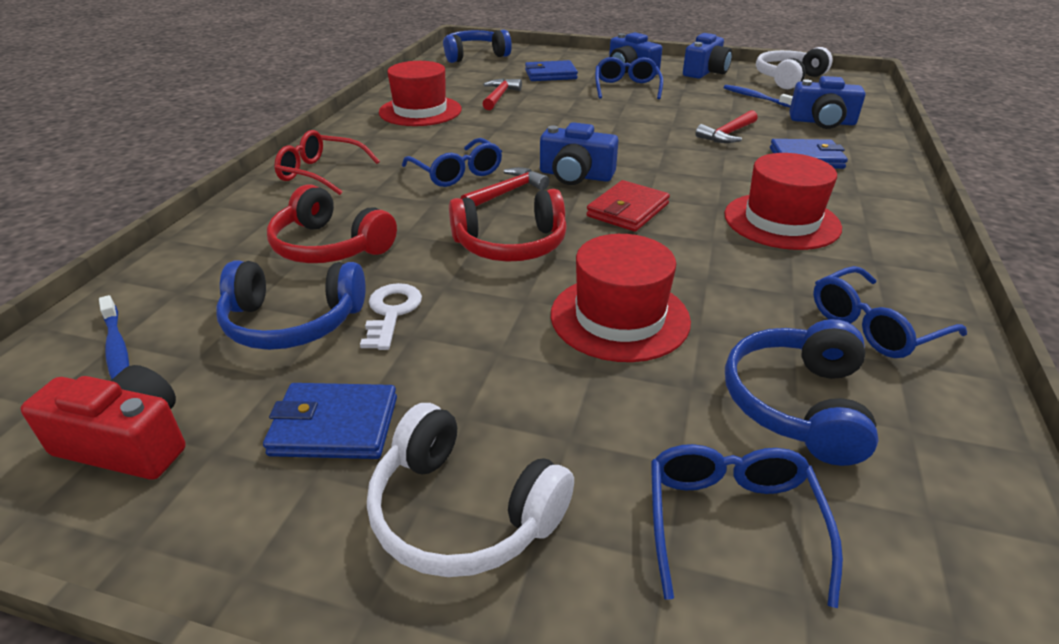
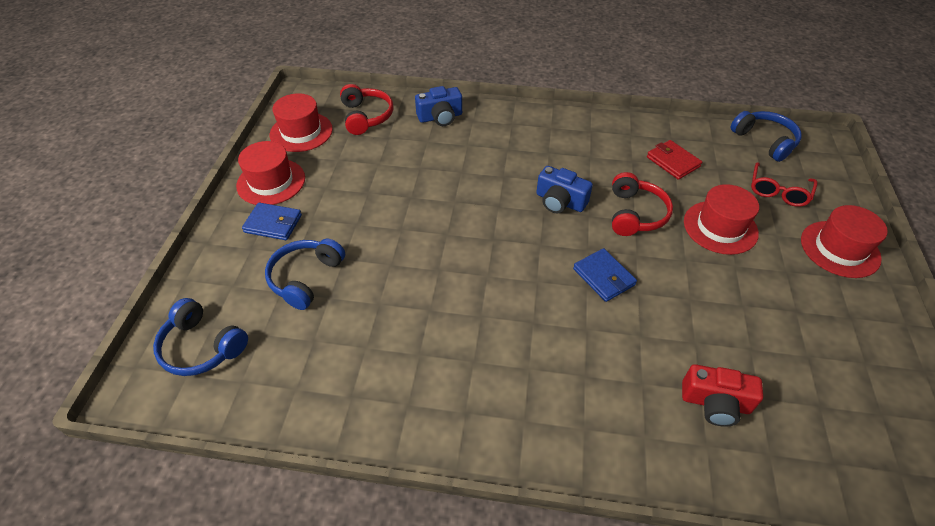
blue camera: 4 -> 2
blue glasses: 4 -> 0
blue toothbrush: 2 -> 0
blue wallet: 3 -> 2
red hammer: 3 -> 0
red hat: 3 -> 4
white headphones: 2 -> 0
white key: 1 -> 0

